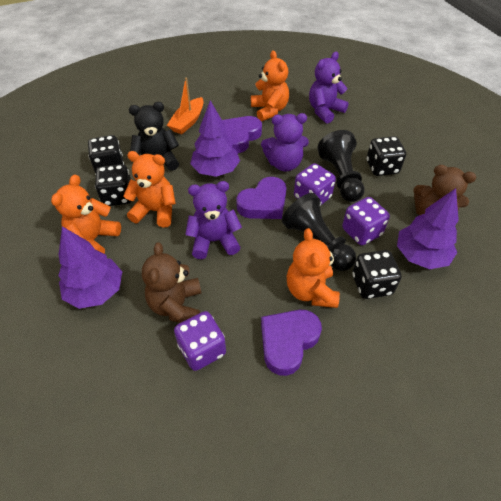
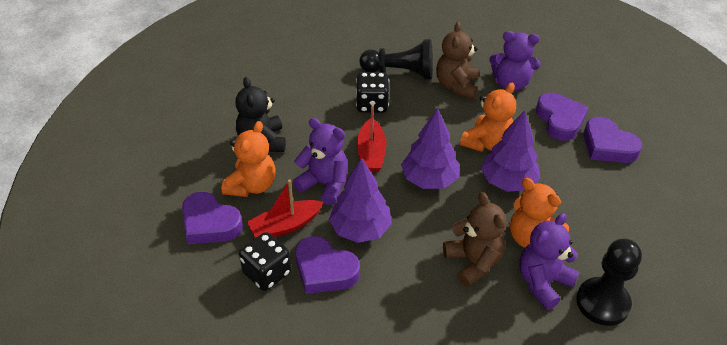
black dice: 4 -> 2
orange boat: 1 -> 0
orange teddy bear: 4 -> 3
purple dice: 3 -> 0
purple heart: 3 -> 4
red boat: 0 -> 2

